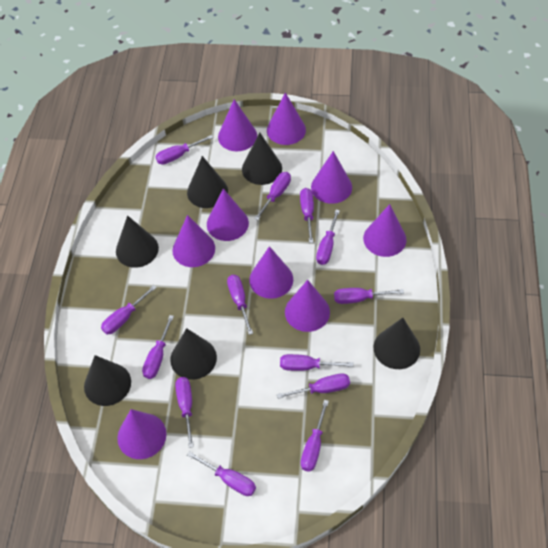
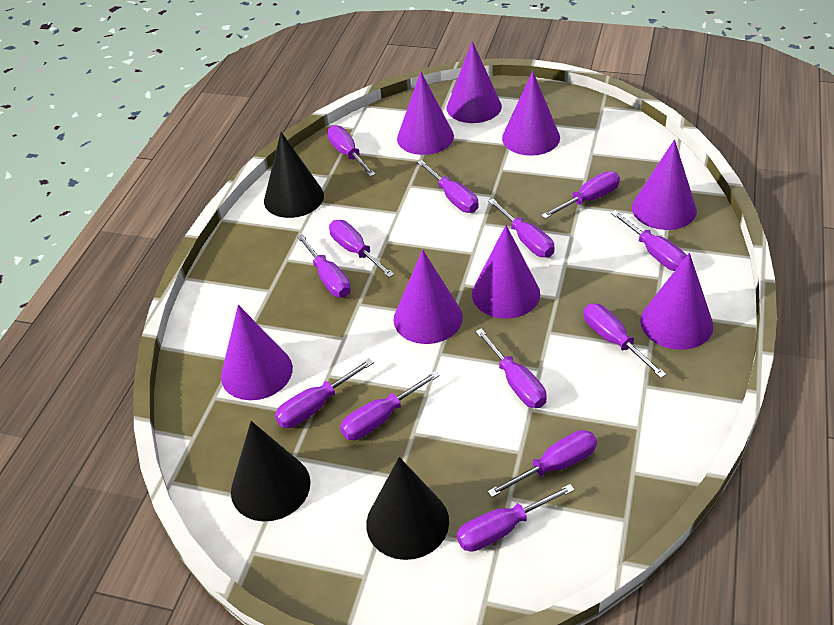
black cone: 6 -> 3
purple cone: 9 -> 8

